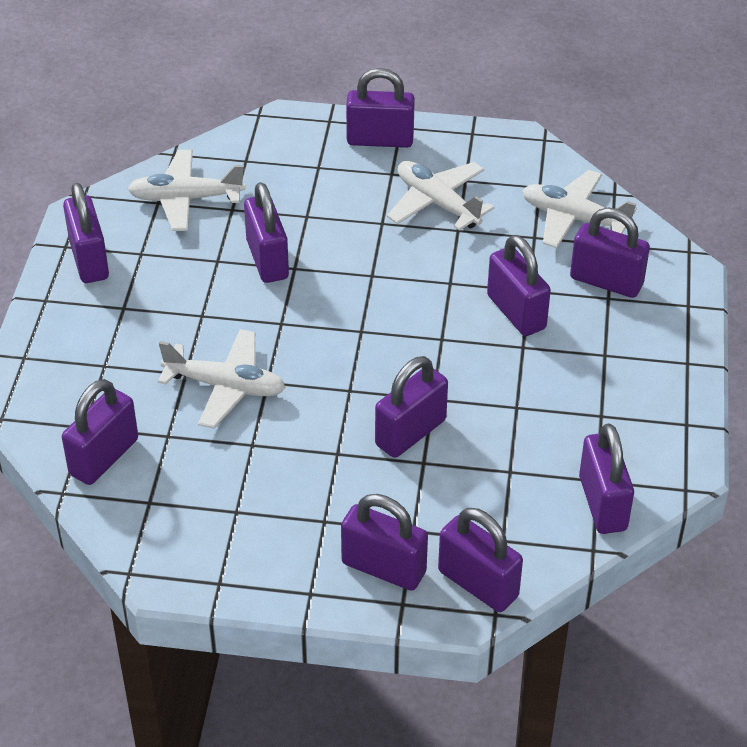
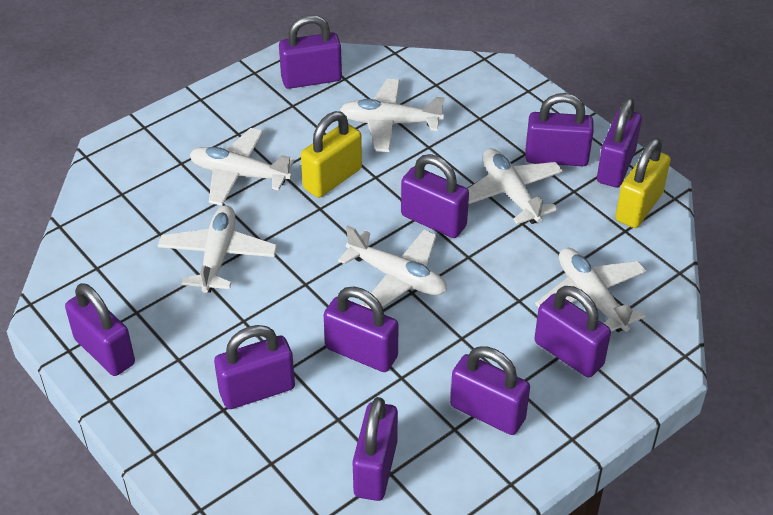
white plane: 4 -> 6
yellow padlock: 0 -> 2

